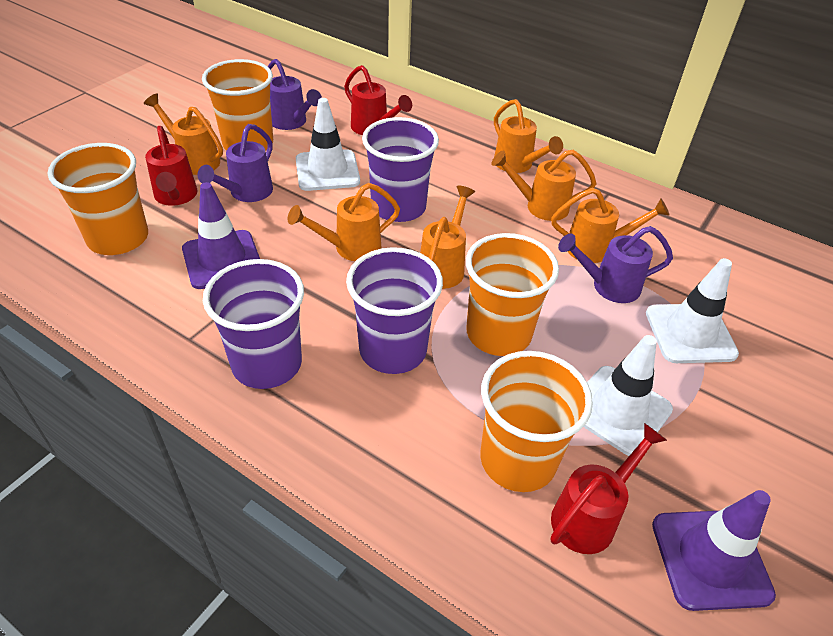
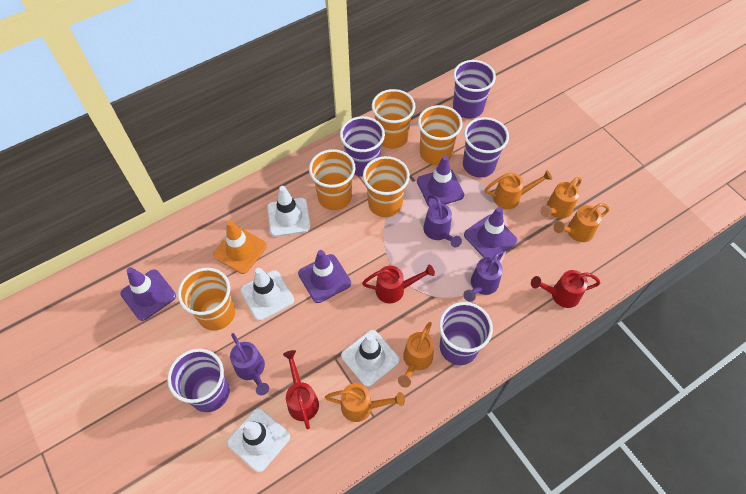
orange cup: 4 -> 5
orange traffic cone: 0 -> 1
orange watering can: 6 -> 5
purple cup: 3 -> 5
purple traffic cone: 2 -> 4
white traffic cone: 3 -> 4

